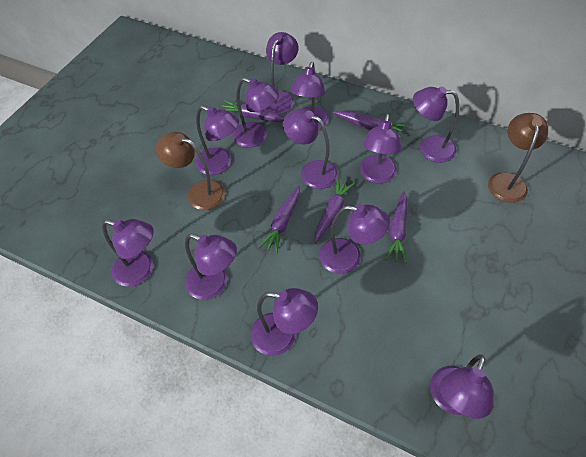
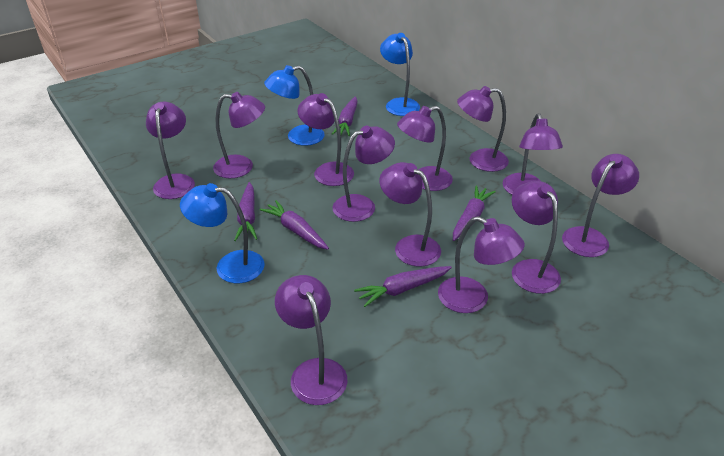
blue lamp: 0 -> 3
brown lamp: 2 -> 0

